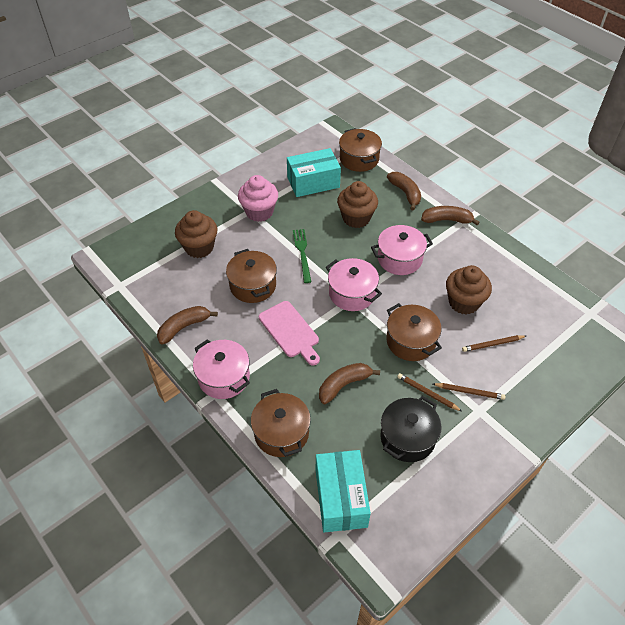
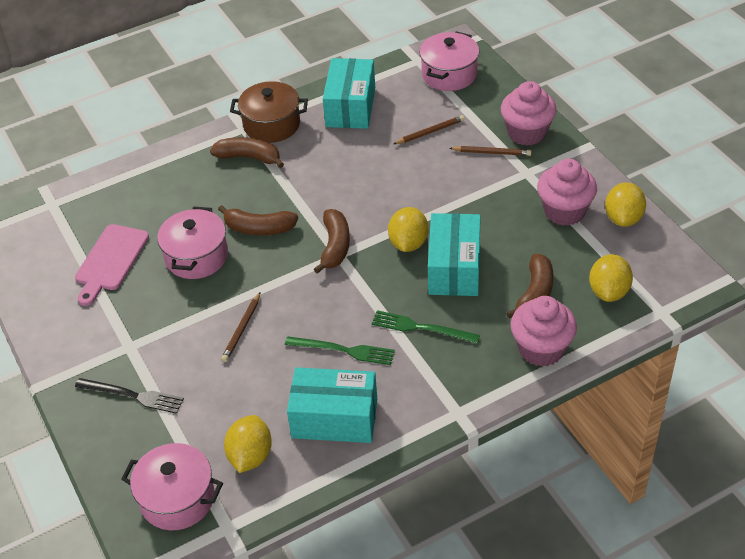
black fork: 0 -> 1
black pot: 1 -> 0
brown cupcake: 3 -> 0
brown pot: 4 -> 1
green fork: 1 -> 2
pink cupcake: 1 -> 3
turquoise box: 2 -> 3
yellow lemon: 0 -> 4

